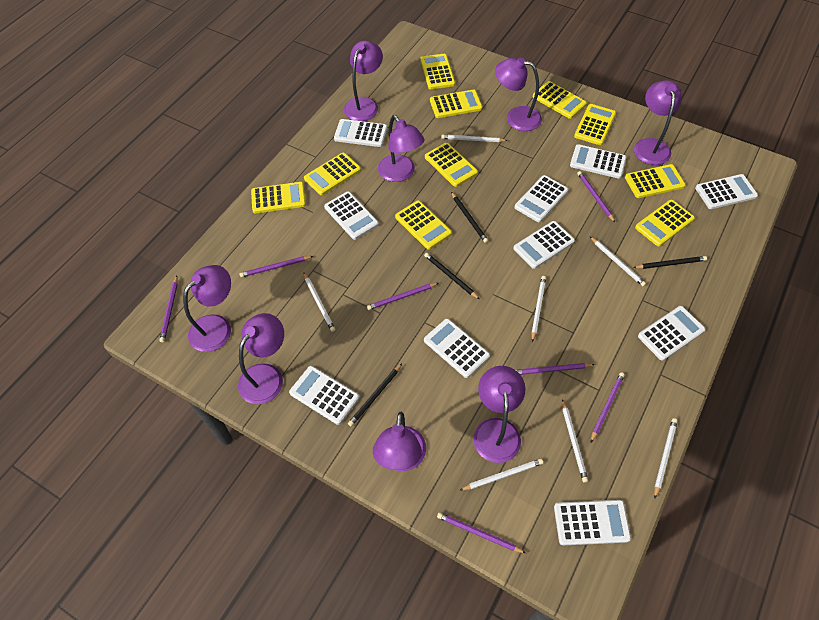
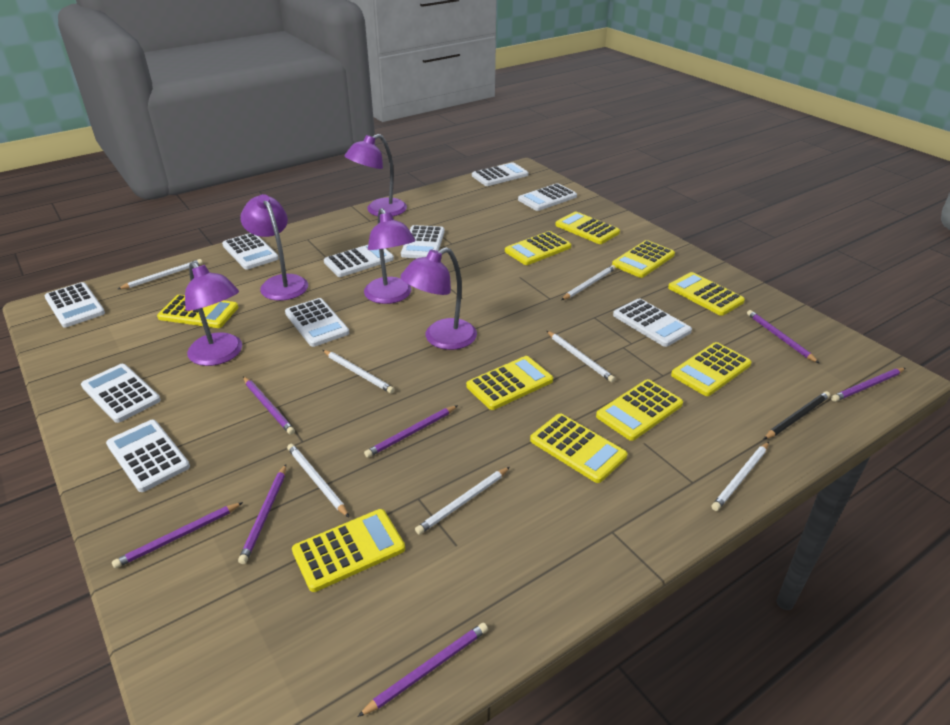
black pencil: 4 -> 1
purple lamp: 8 -> 5

